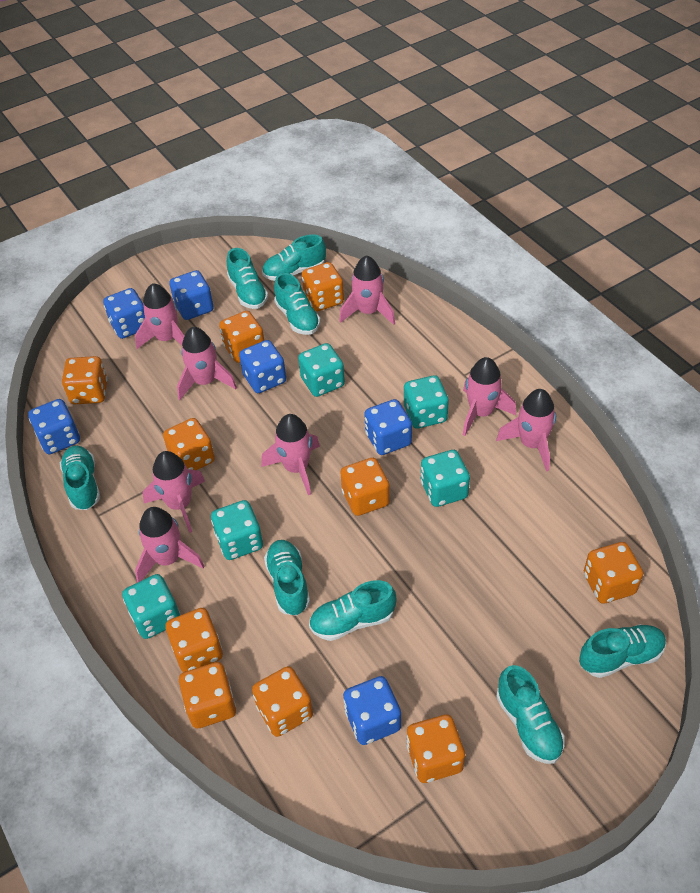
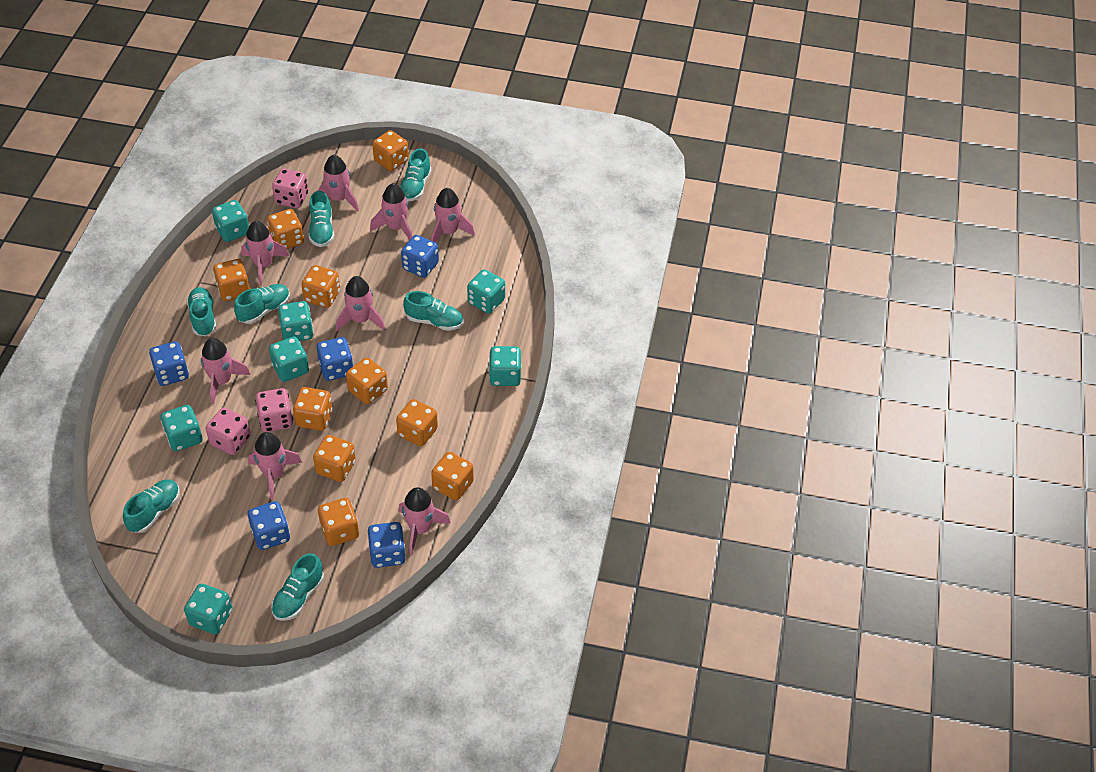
blue dice: 6 -> 5
pink dice: 0 -> 3
turquoise dice: 5 -> 7
turquoise shoe: 8 -> 7

